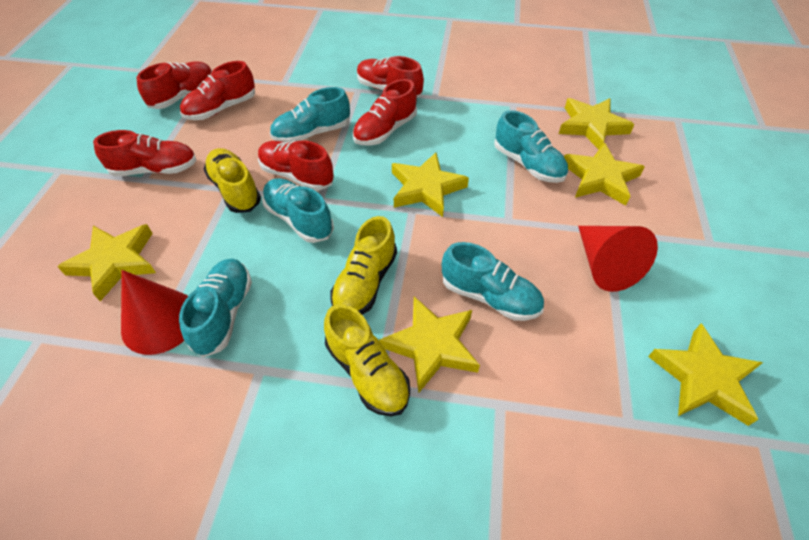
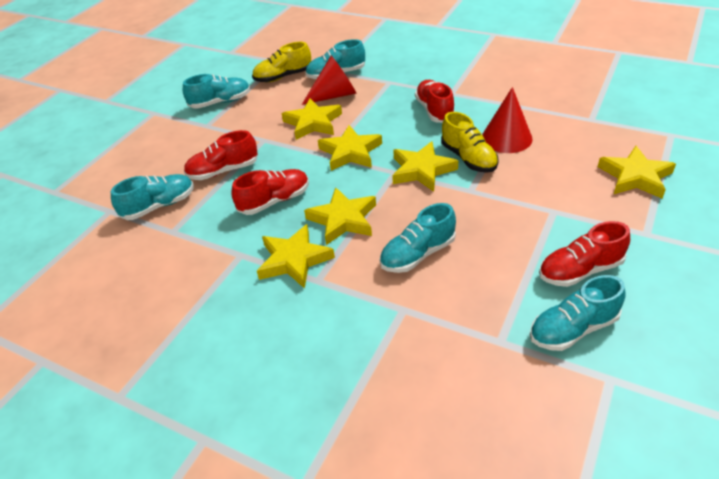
red shoe: 6 -> 4
yellow shoe: 3 -> 2

